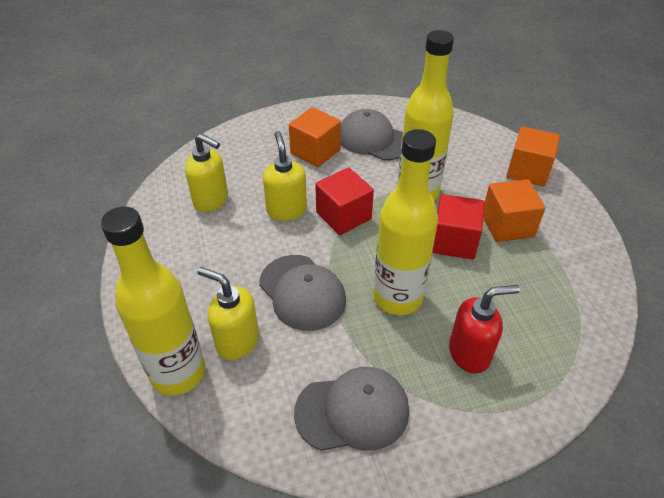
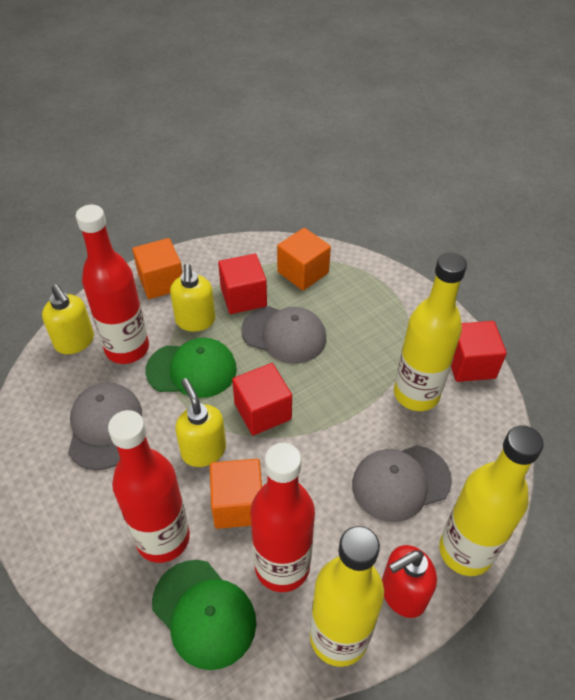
green cap: 0 -> 2
red bottle: 0 -> 3
red cube: 2 -> 3

